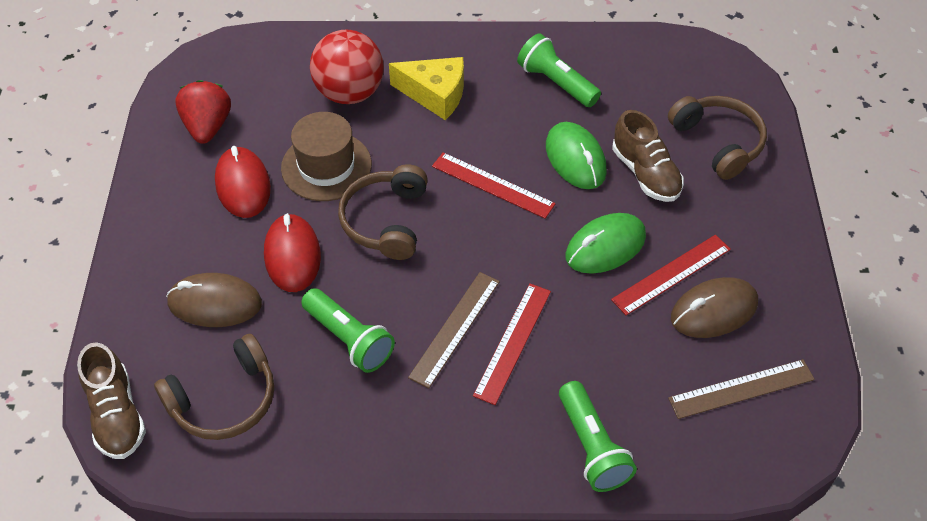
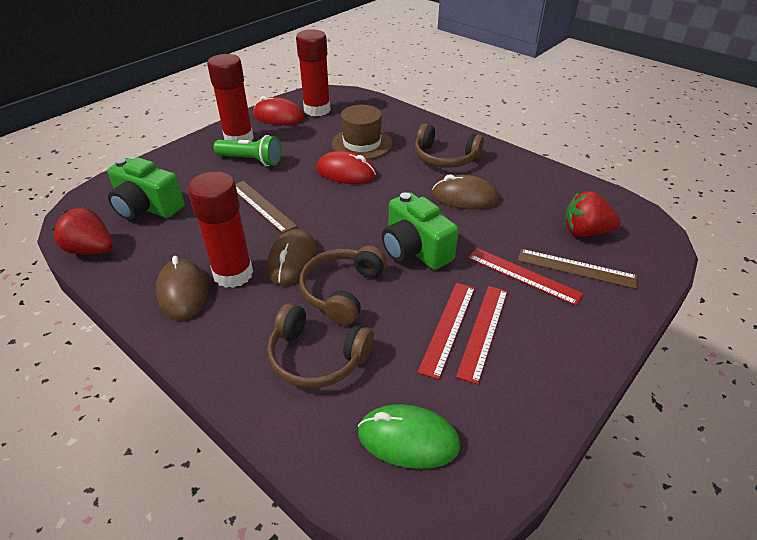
brown mouse: 2 -> 3
brown shoe: 2 -> 0
green camera: 0 -> 2
green flashlight: 3 -> 1
green mouse: 2 -> 1
red ball: 1 -> 0
red glue stick: 0 -> 3
red strawberry: 1 -> 2
yellow cheese: 1 -> 0

